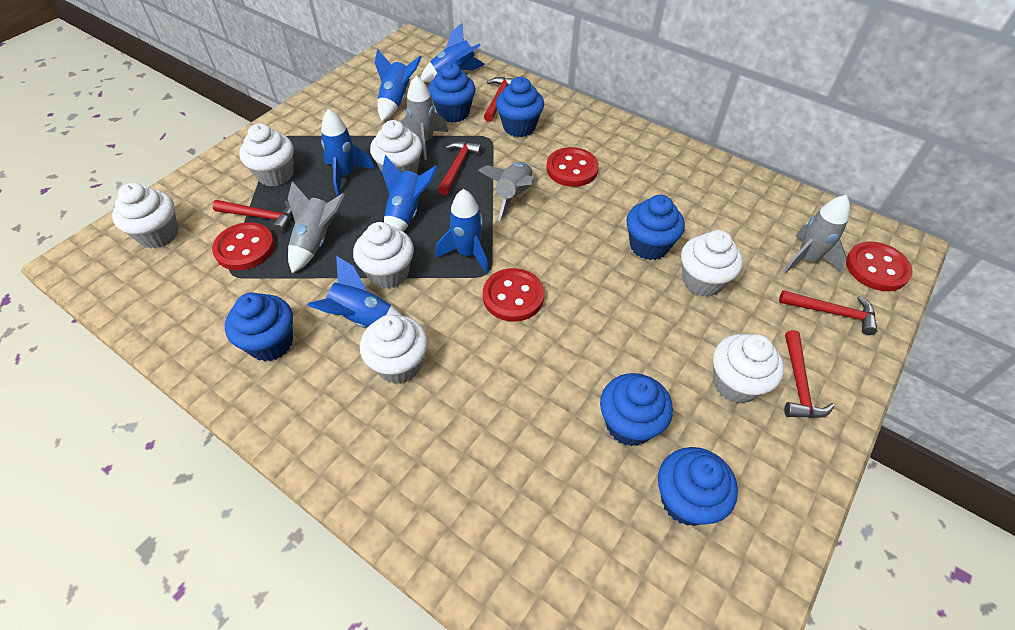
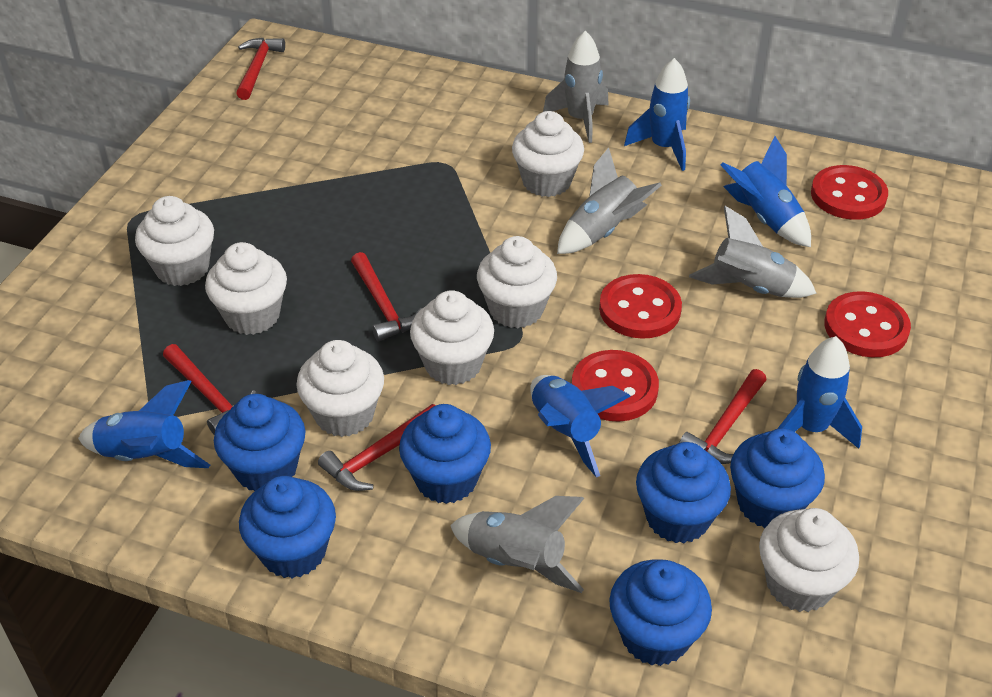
blue rocket: 6 -> 5

